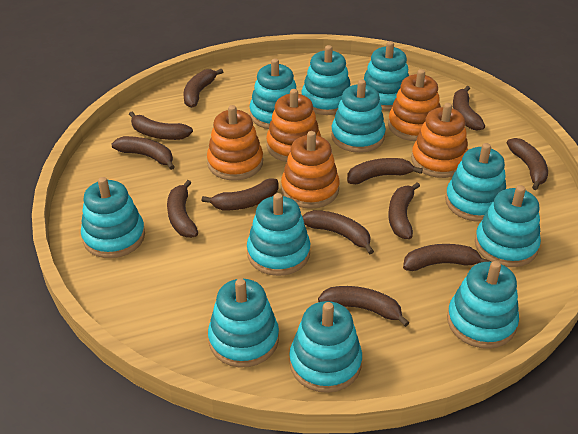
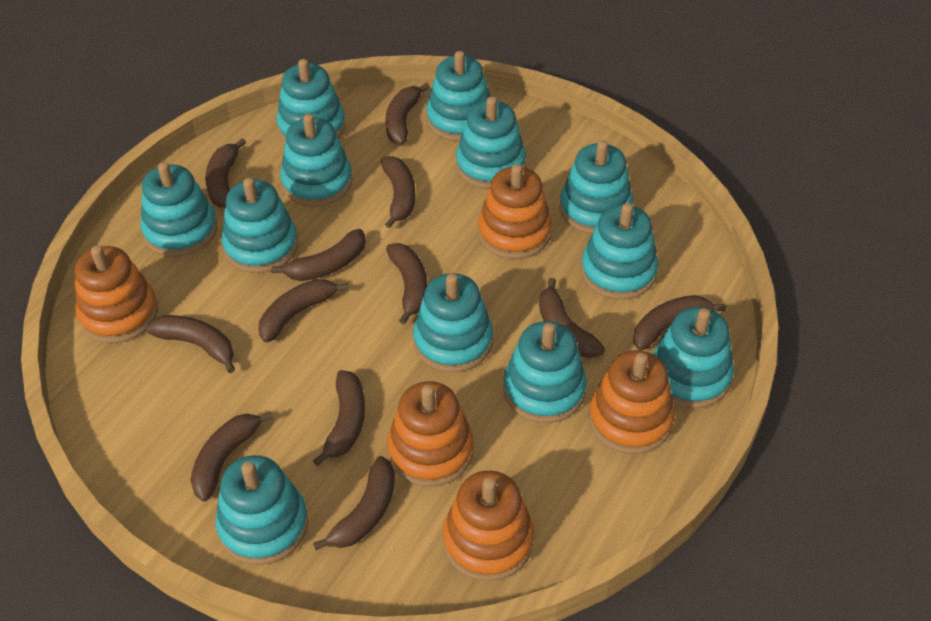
turquoise stacking toy: 11 -> 12

